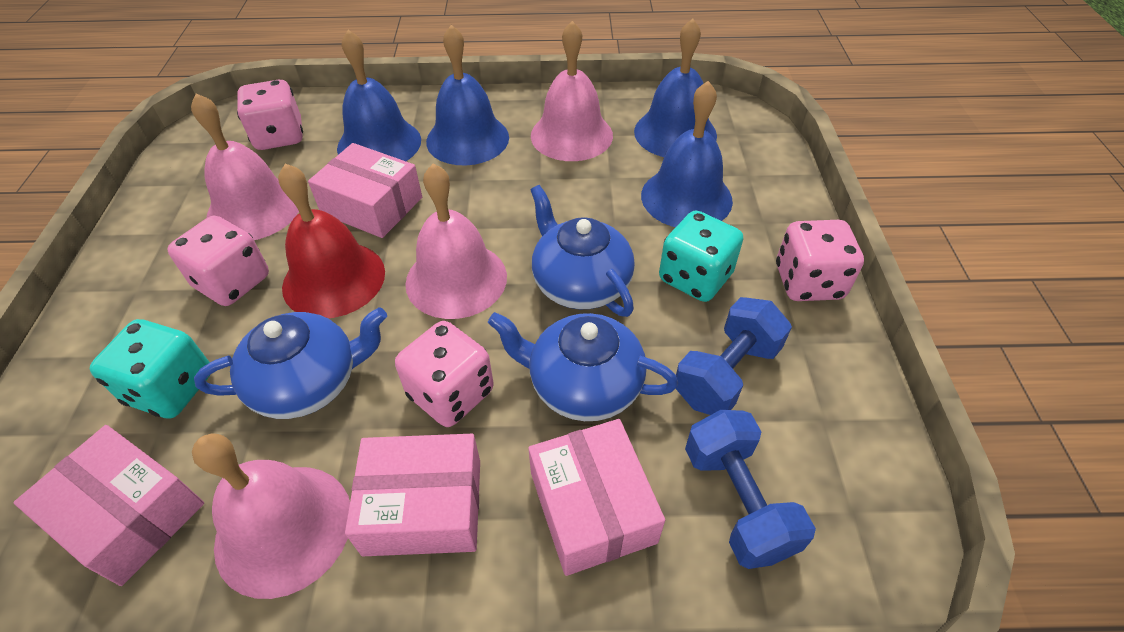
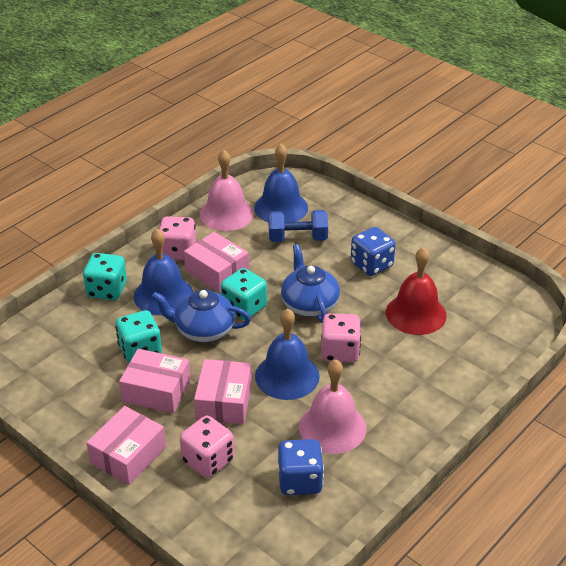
blue bell: 4 -> 3
blue dice: 0 -> 2
blue dumbbell: 2 -> 1
blue teapot: 3 -> 2
pink bell: 4 -> 2
pink dice: 4 -> 3
turquoise dice: 2 -> 3

